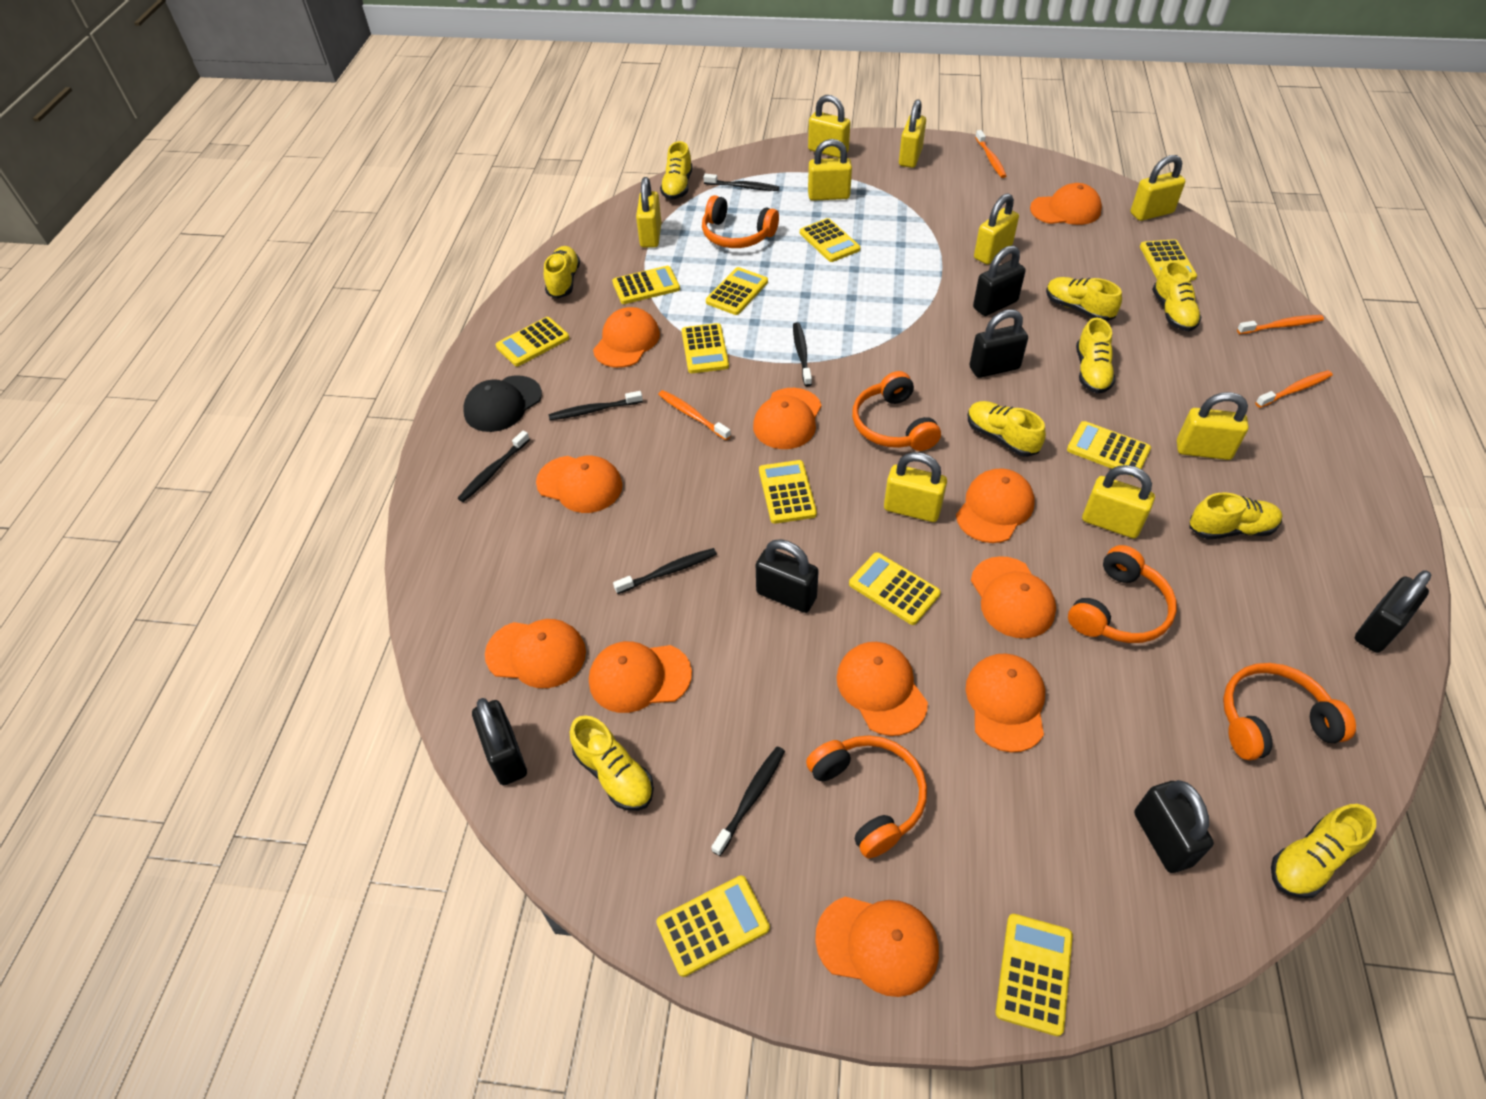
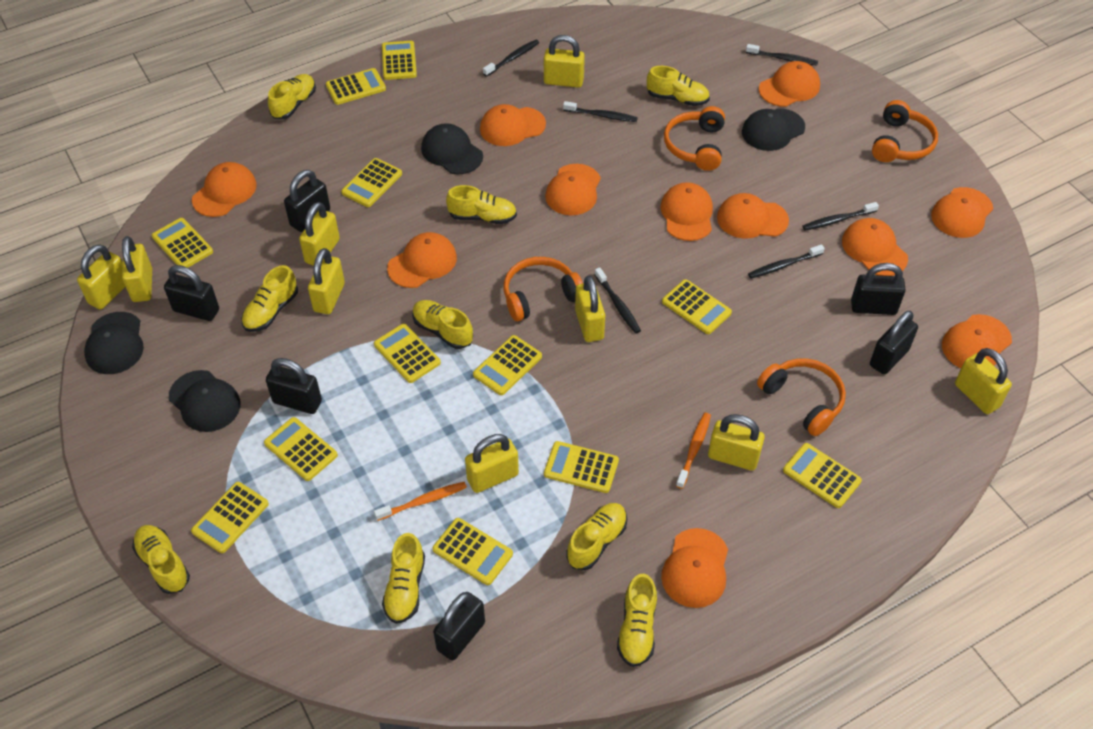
black cap: 1 -> 4
orange headphones: 5 -> 4
orange toothbrush: 4 -> 2
yellow calculator: 11 -> 12

